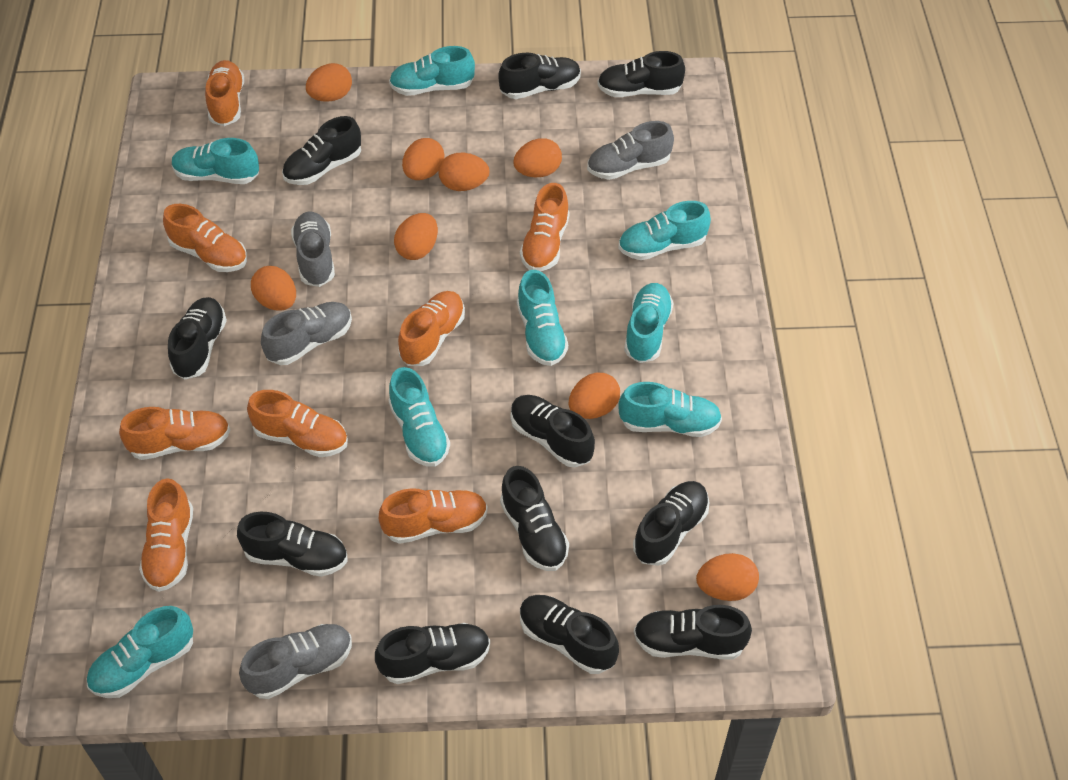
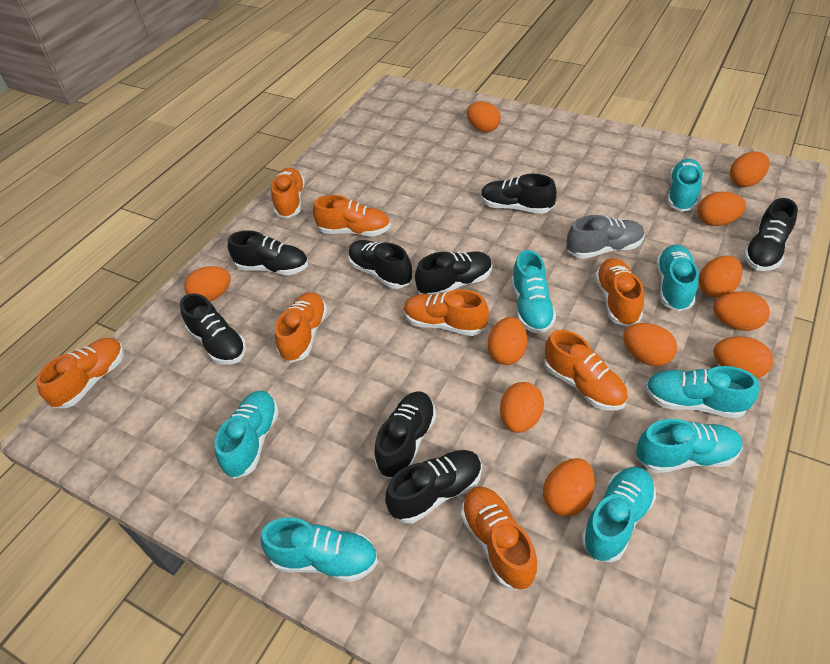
black shoe: 11 -> 8
grey shoe: 4 -> 1
orange egg: 8 -> 11

